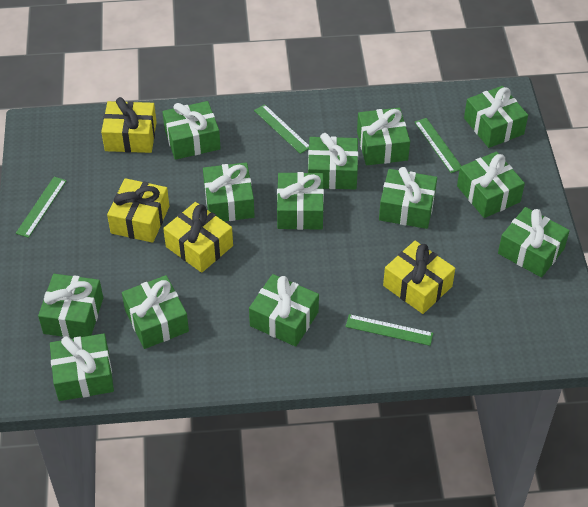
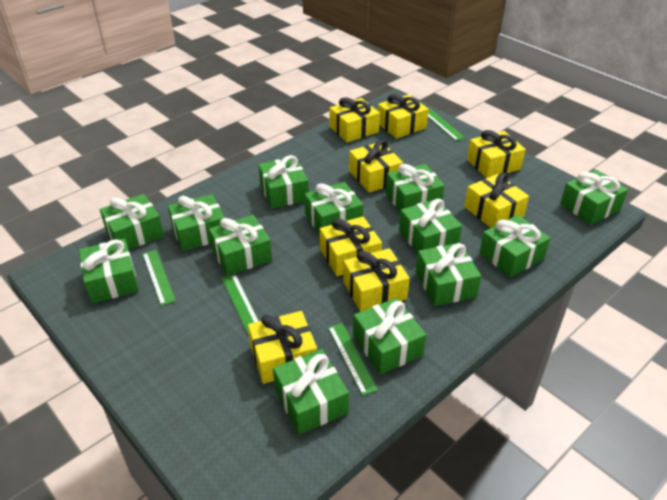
yellow gift: 4 -> 8

